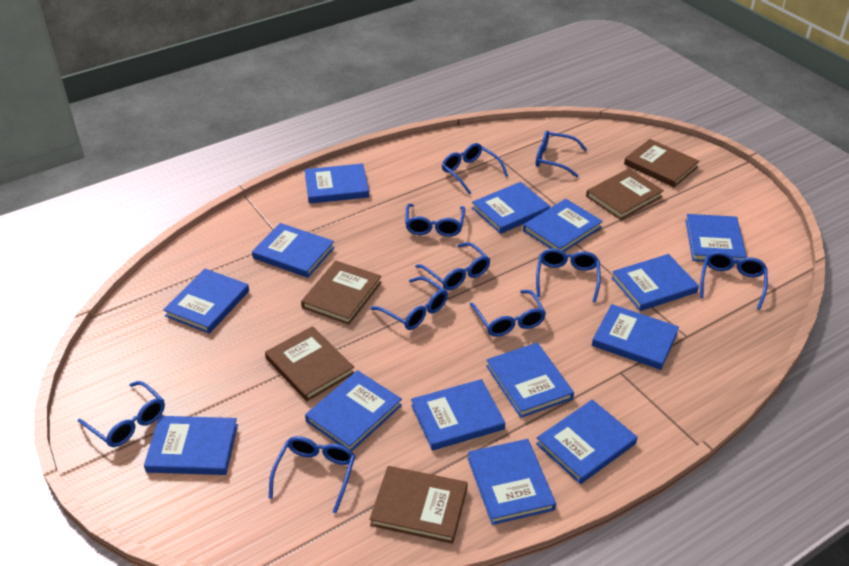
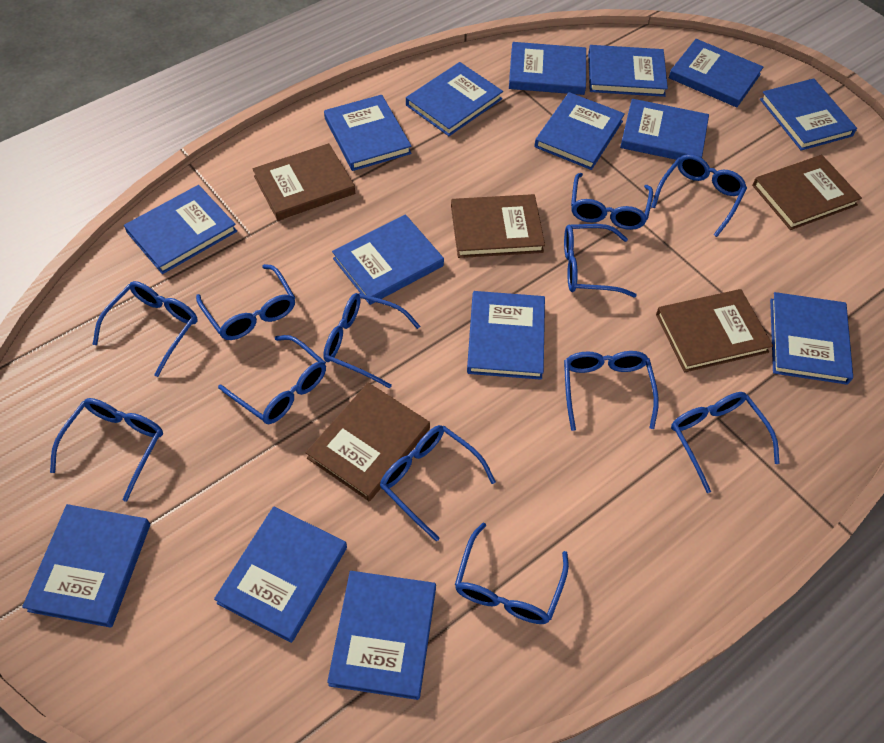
blue book: 14 -> 15
blue glasses: 10 -> 12

